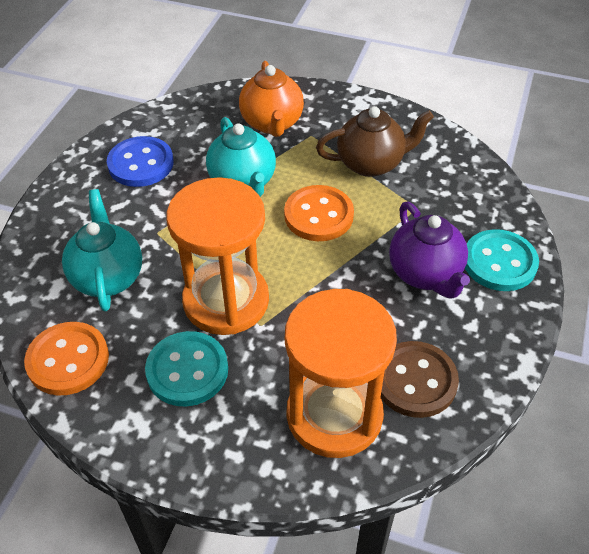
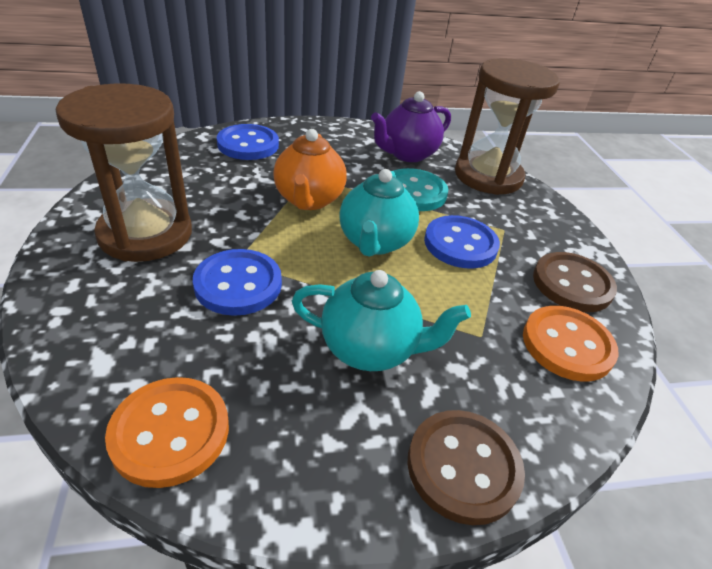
blue button: 1 -> 3
brown button: 1 -> 2
brown hourglass: 0 -> 2
brown teapot: 1 -> 0
orange hourglass: 2 -> 0
turquoise button: 2 -> 1

